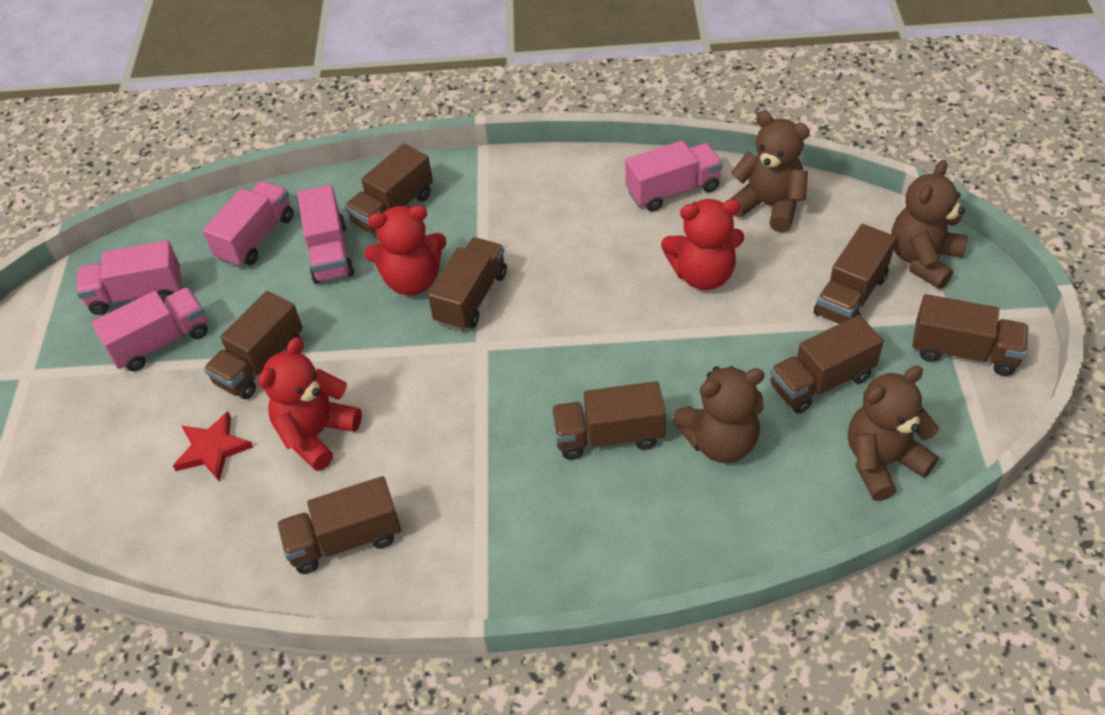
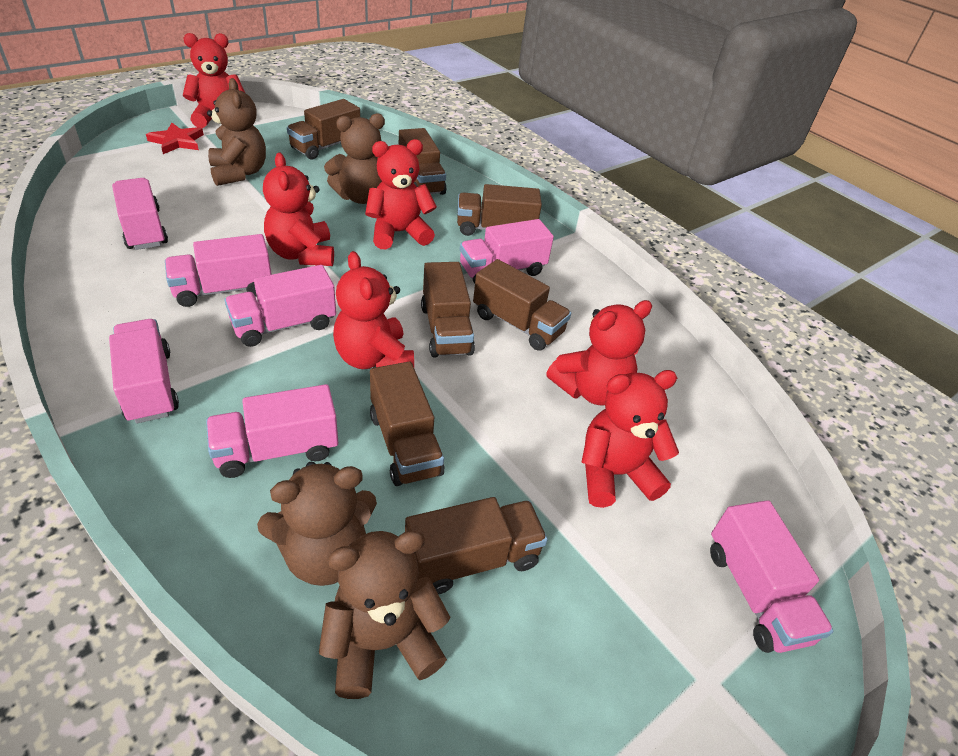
brown truck: 8 -> 7
pink truck: 5 -> 7
red teddy bear: 3 -> 6

